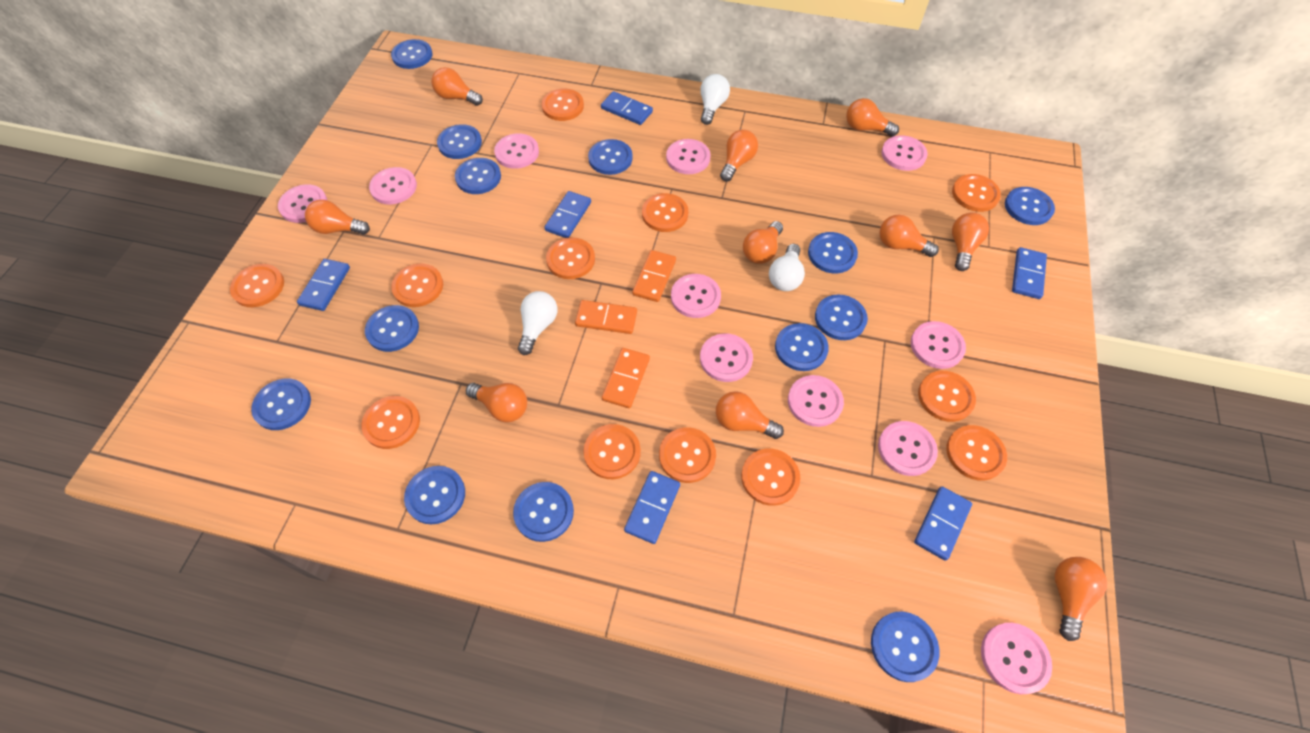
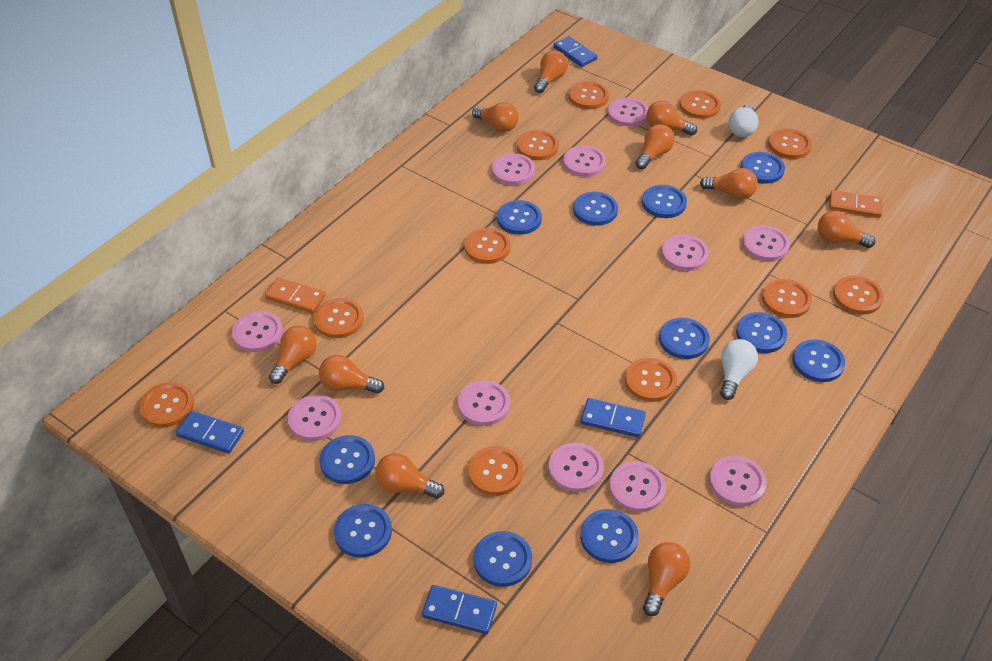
blue button: 13 -> 11
blue domino: 6 -> 4
orange button: 12 -> 11
orange domino: 3 -> 2
white light bulb: 3 -> 2

